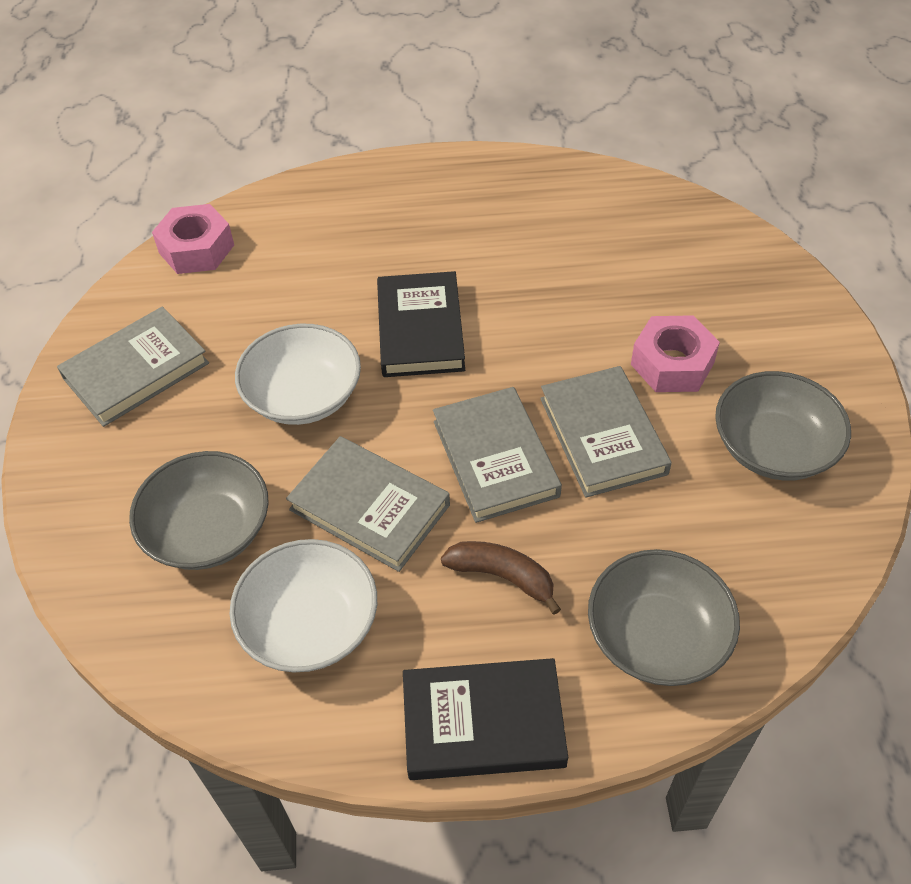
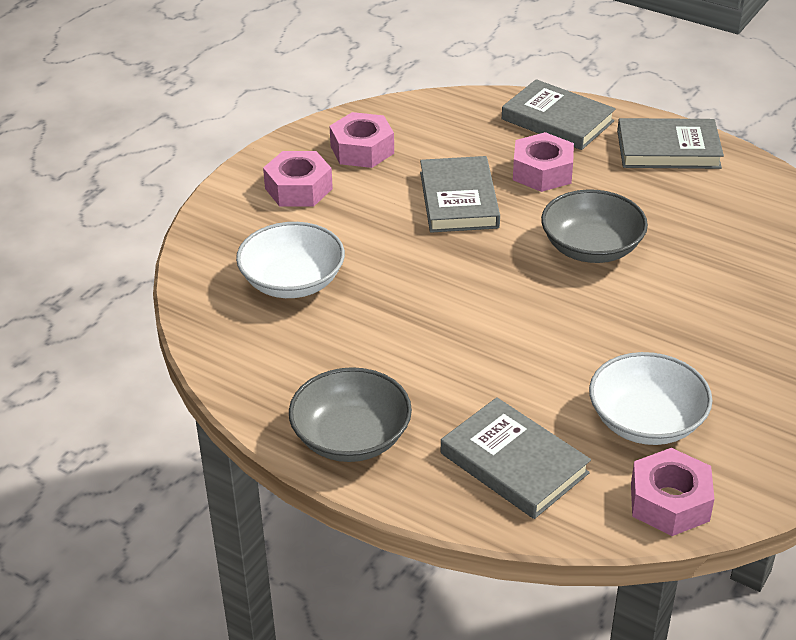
black book: 2 -> 0
brown banana: 1 -> 0
grey bowl: 3 -> 2
pink nut: 2 -> 4

